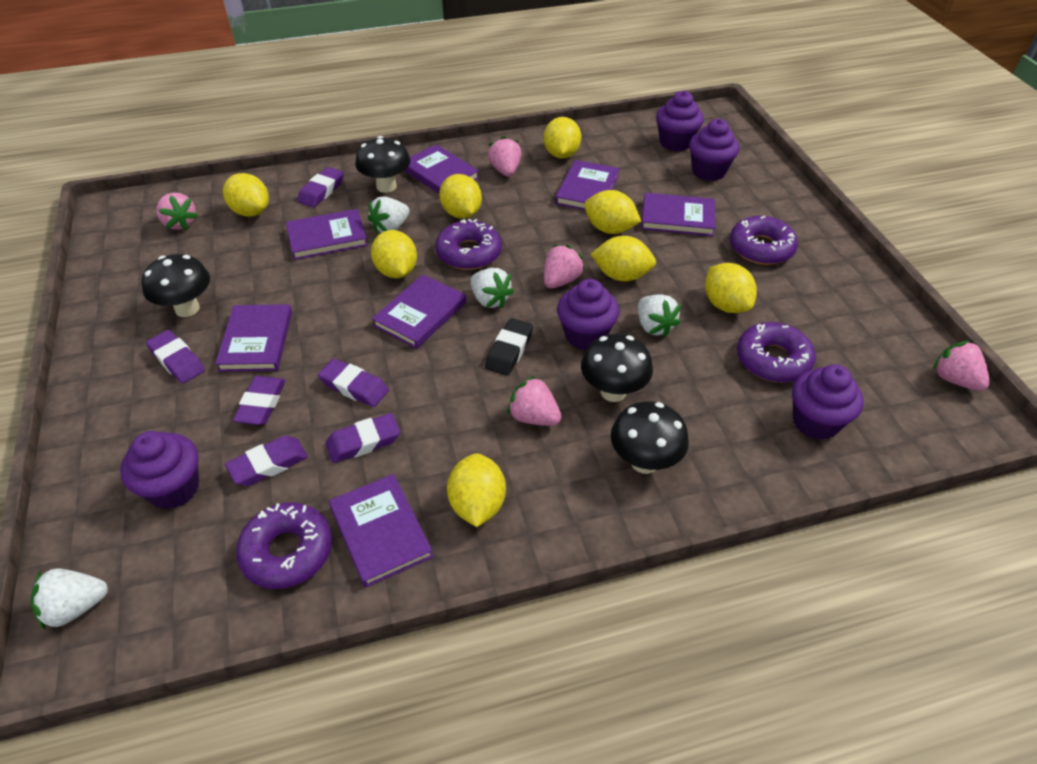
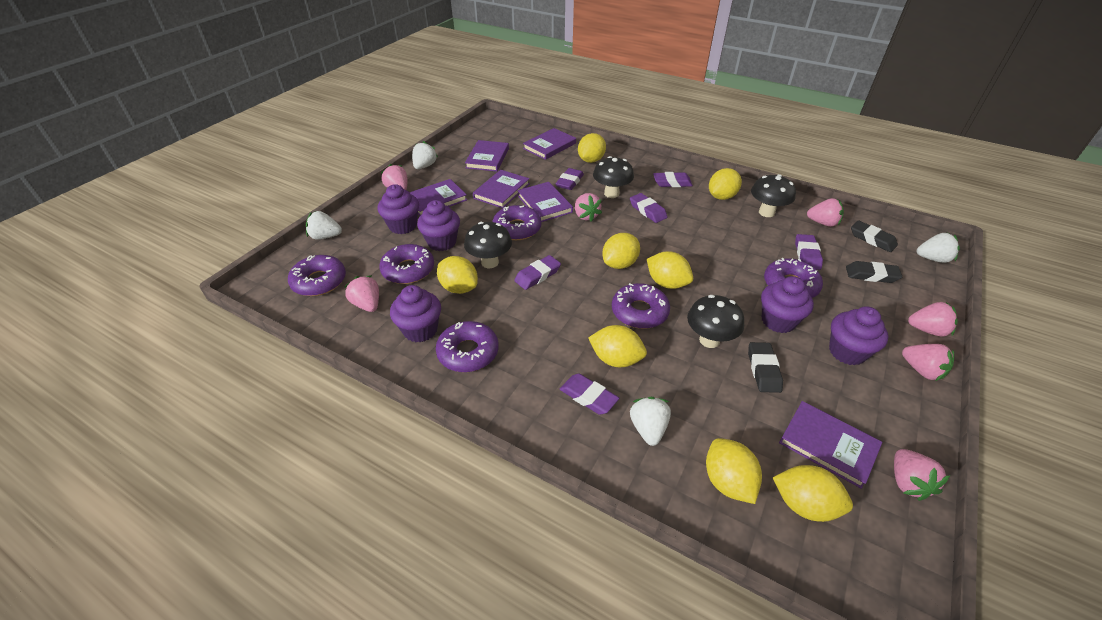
black eraser: 1 -> 3
pink strawberry: 5 -> 7
purple book: 7 -> 6
purple donut: 4 -> 6

